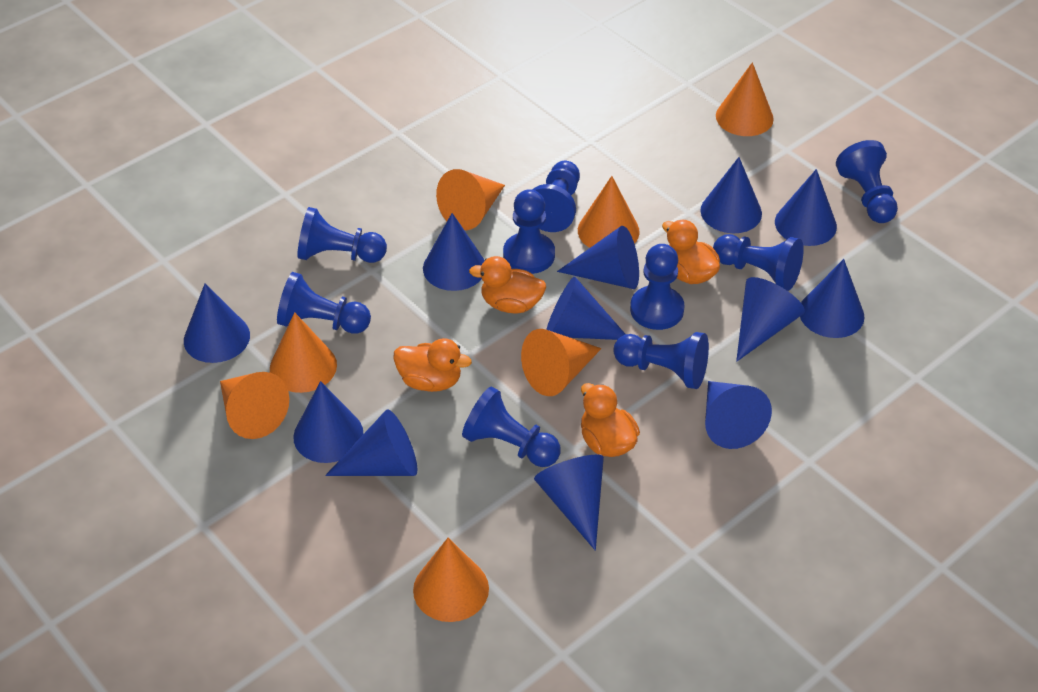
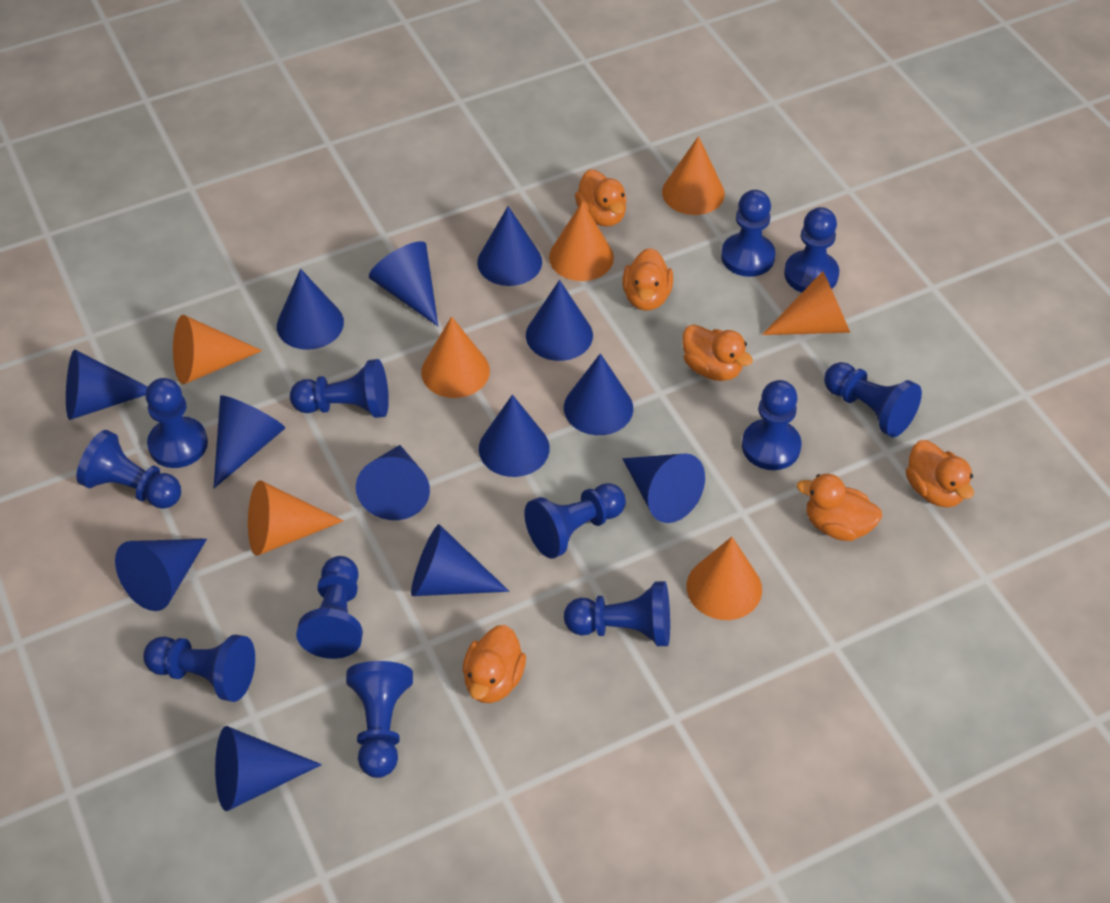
blue cone: 12 -> 13
blue pawn: 9 -> 12
orange duck: 4 -> 6

